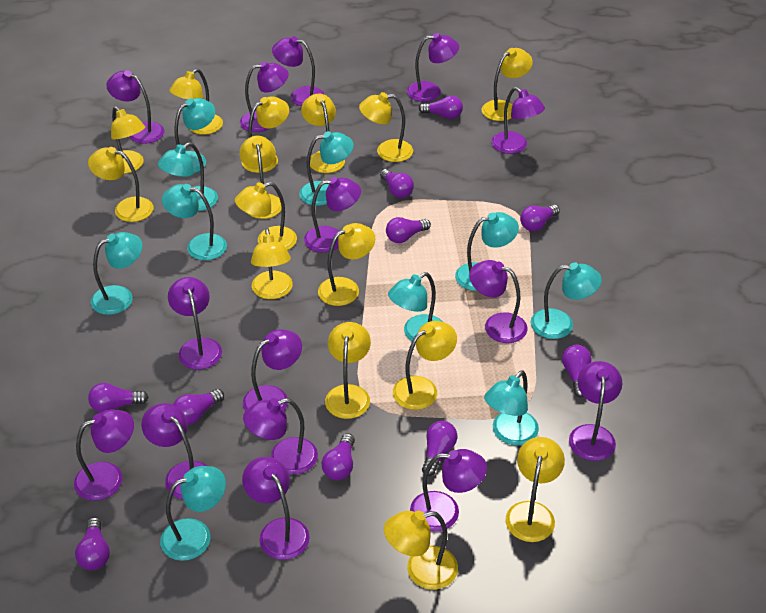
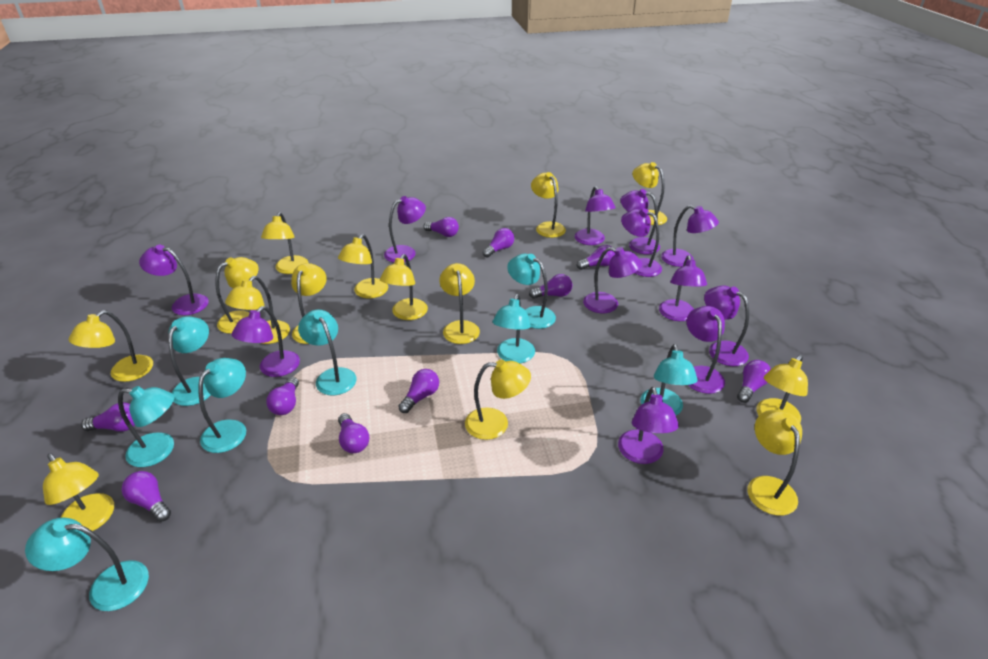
purple lamp: 15 -> 12
turquoise lamp: 10 -> 8
yellow lamp: 15 -> 14

